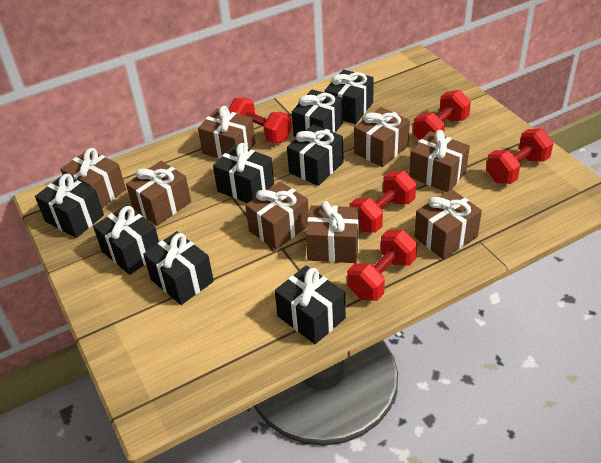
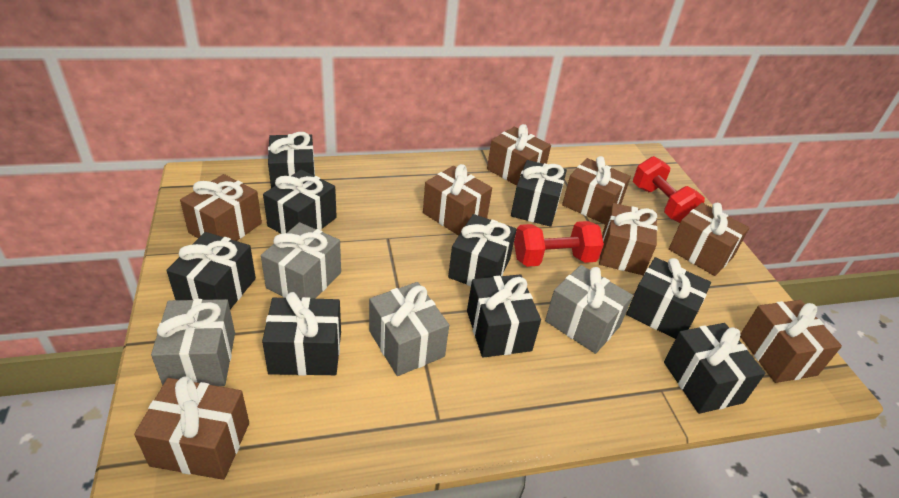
black gift: 8 -> 9
grey gift: 0 -> 4
red dumbbell: 5 -> 2

